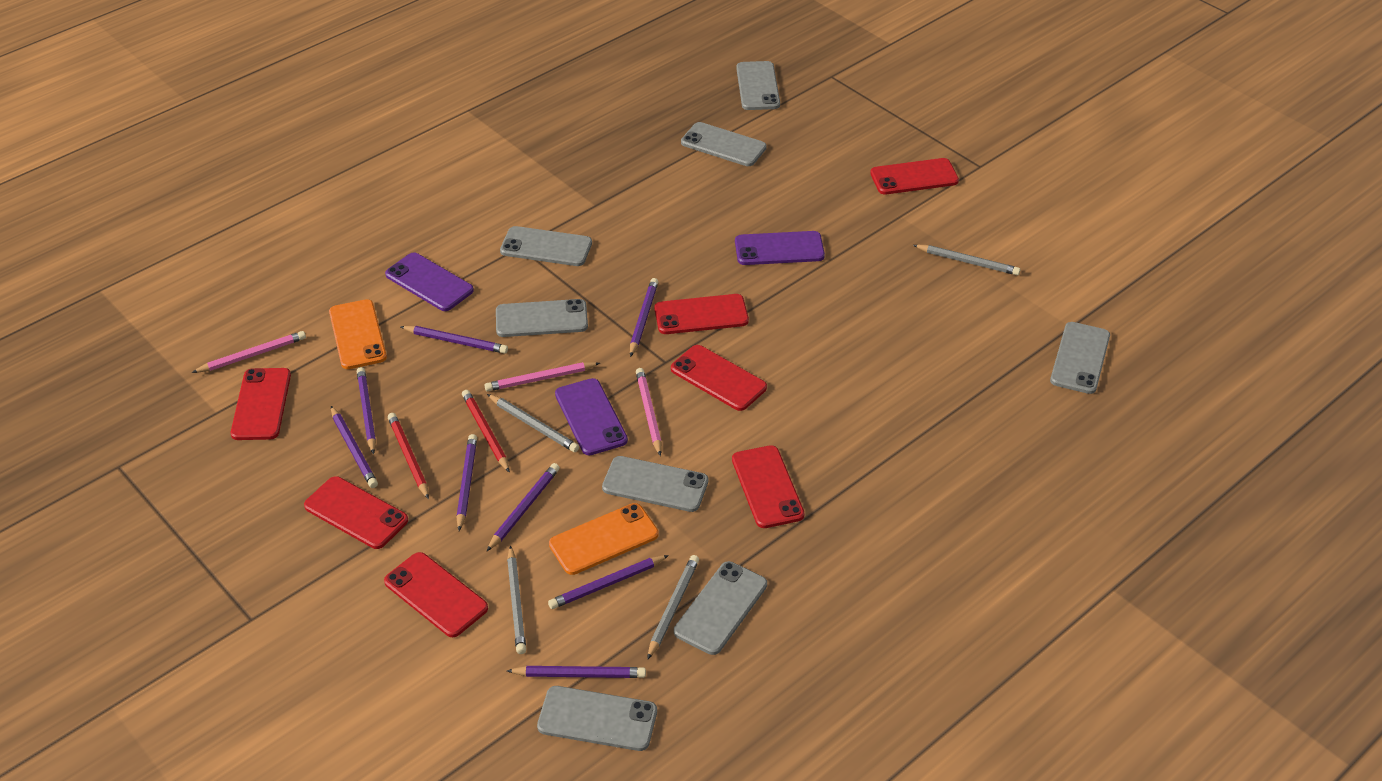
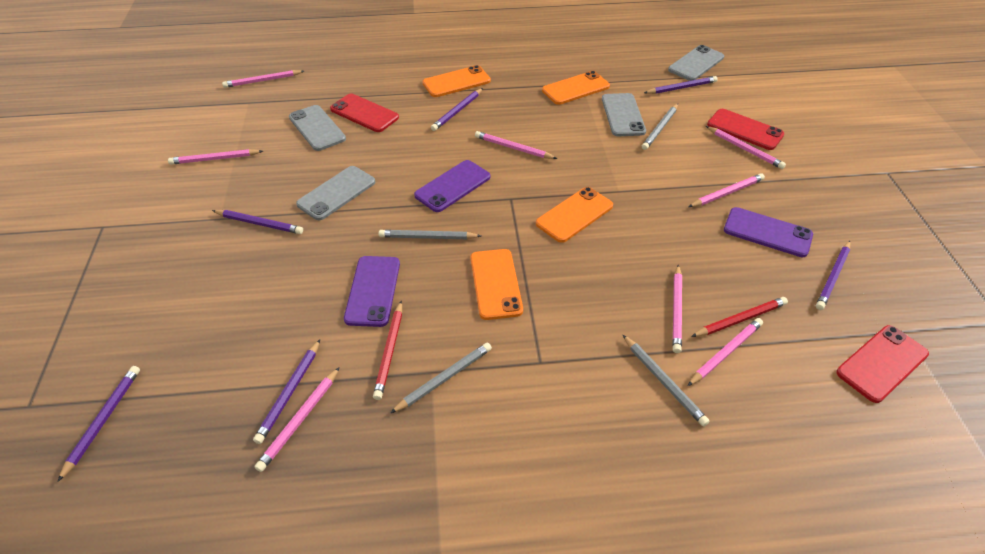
grey phone: 8 -> 4
orange phone: 2 -> 4
pink pencil: 3 -> 8
purple pencil: 8 -> 6
red phone: 7 -> 3

